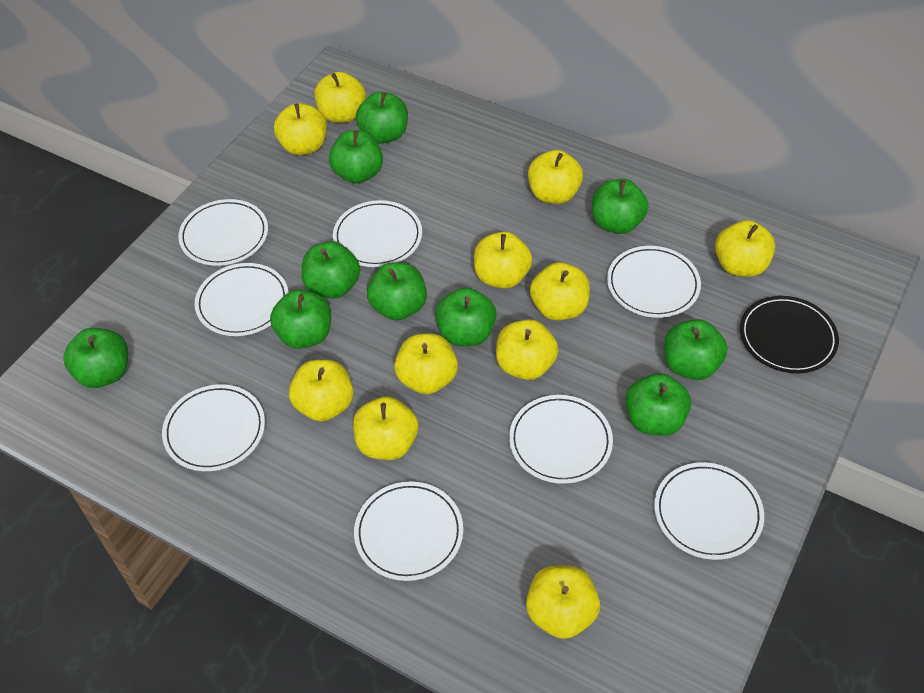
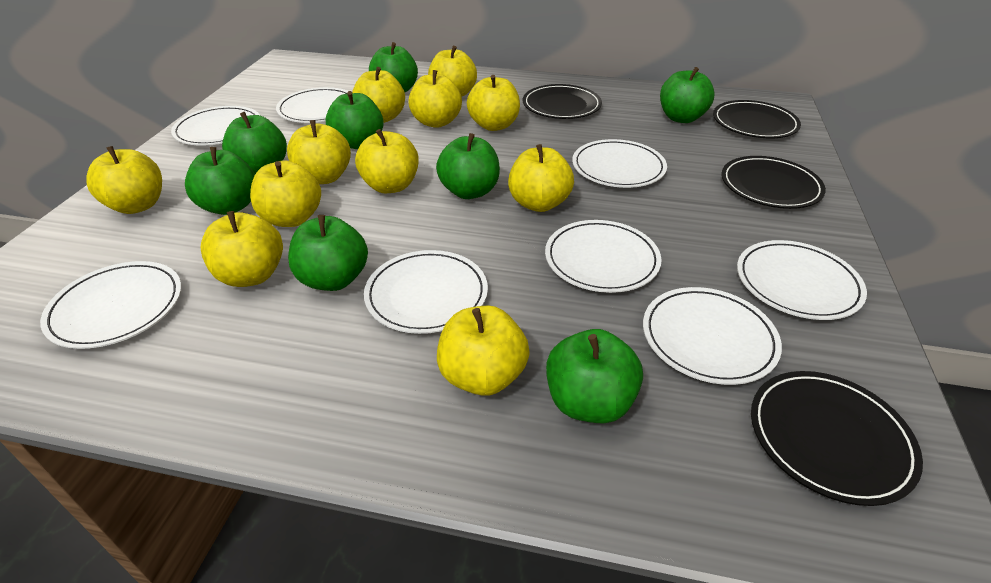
black plate: 1 -> 4
green apple: 10 -> 8

